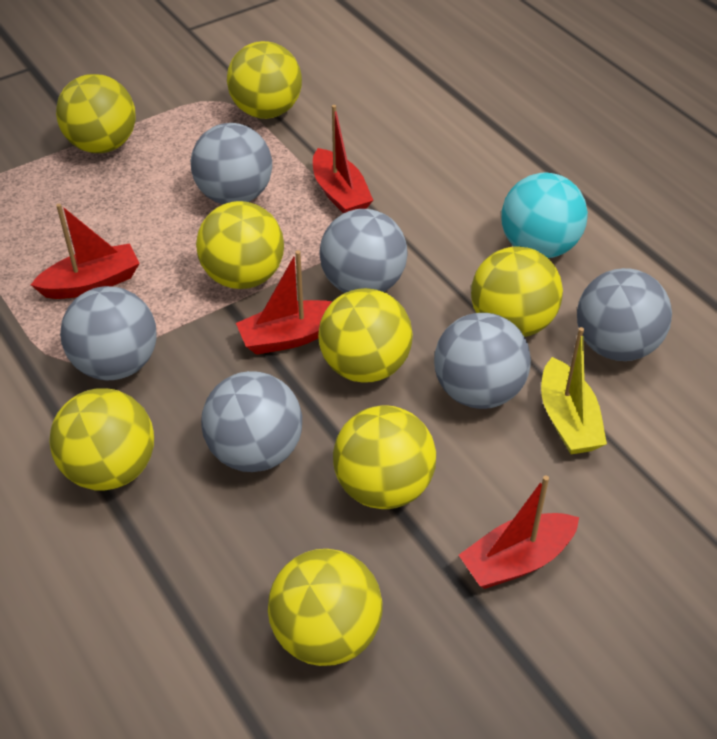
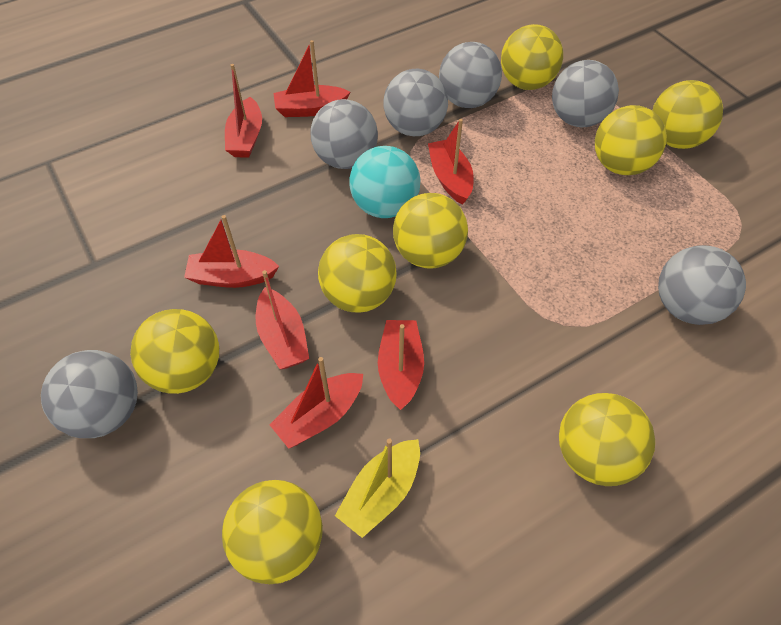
red boat: 4 -> 7

